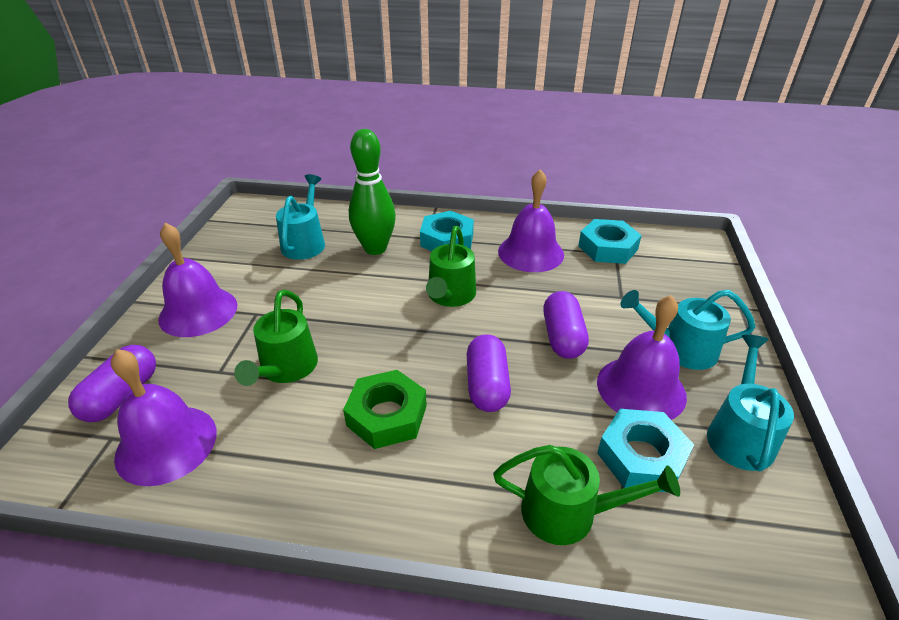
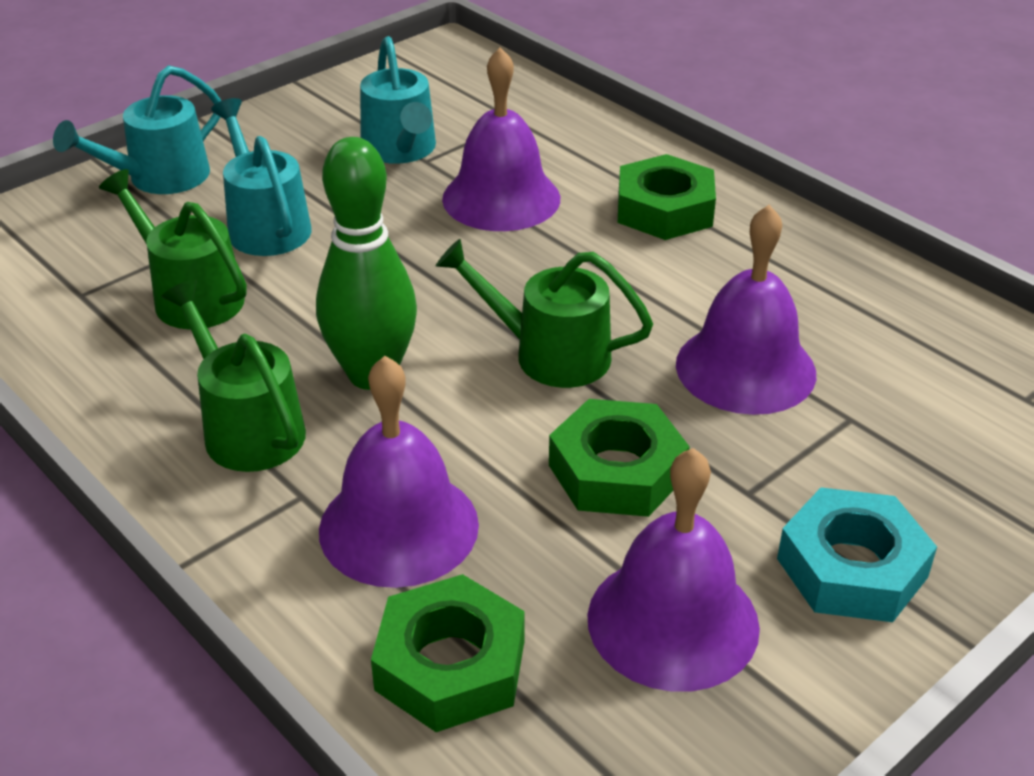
green nut: 1 -> 3
purple capsule: 3 -> 0
turquoise nut: 3 -> 1

